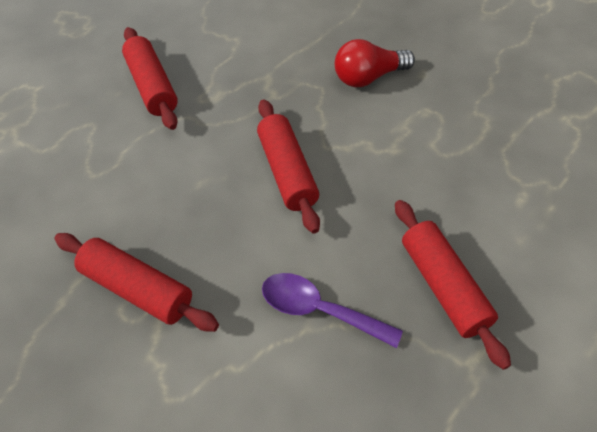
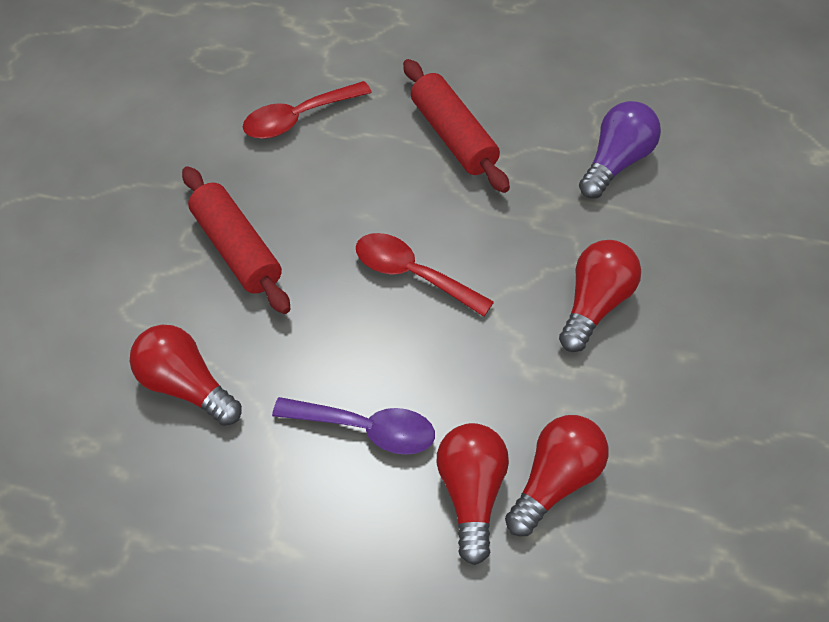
purple light bulb: 0 -> 1
red light bulb: 1 -> 4
red rolling pin: 4 -> 2
red spoon: 0 -> 2

